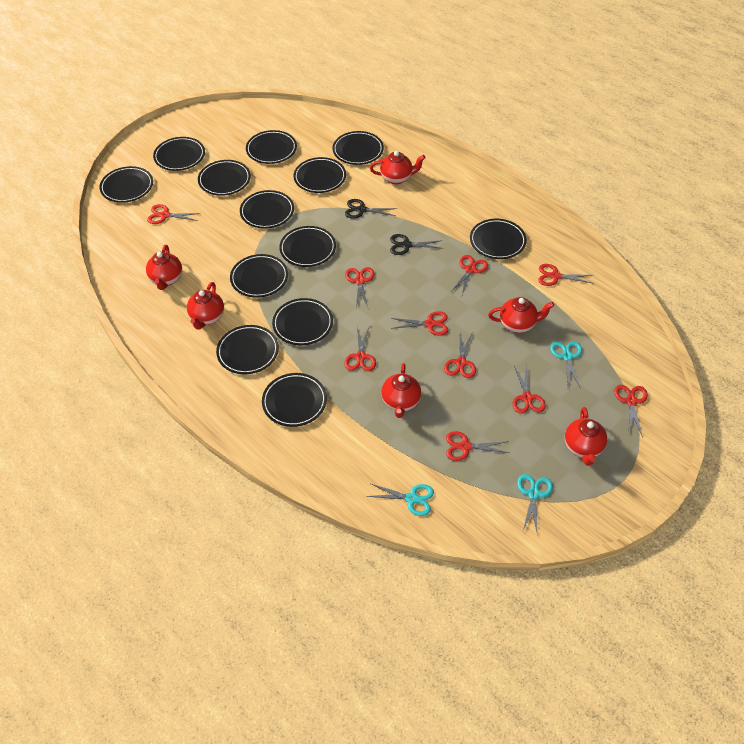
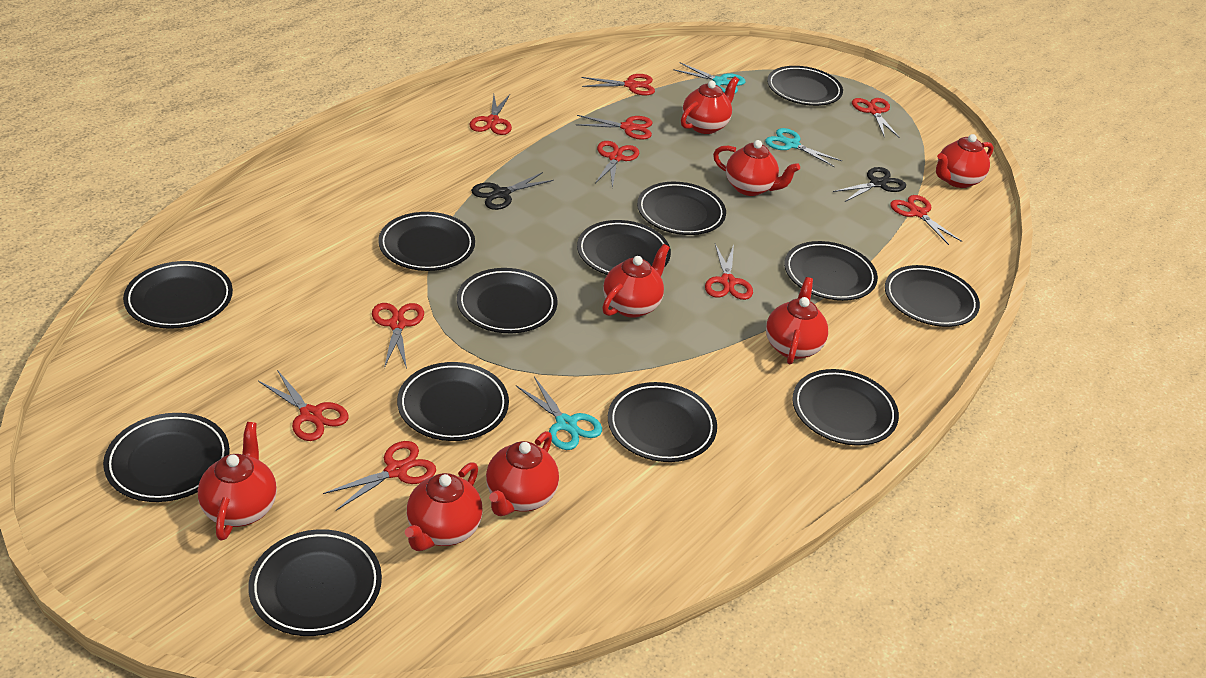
red teapot: 6 -> 8

